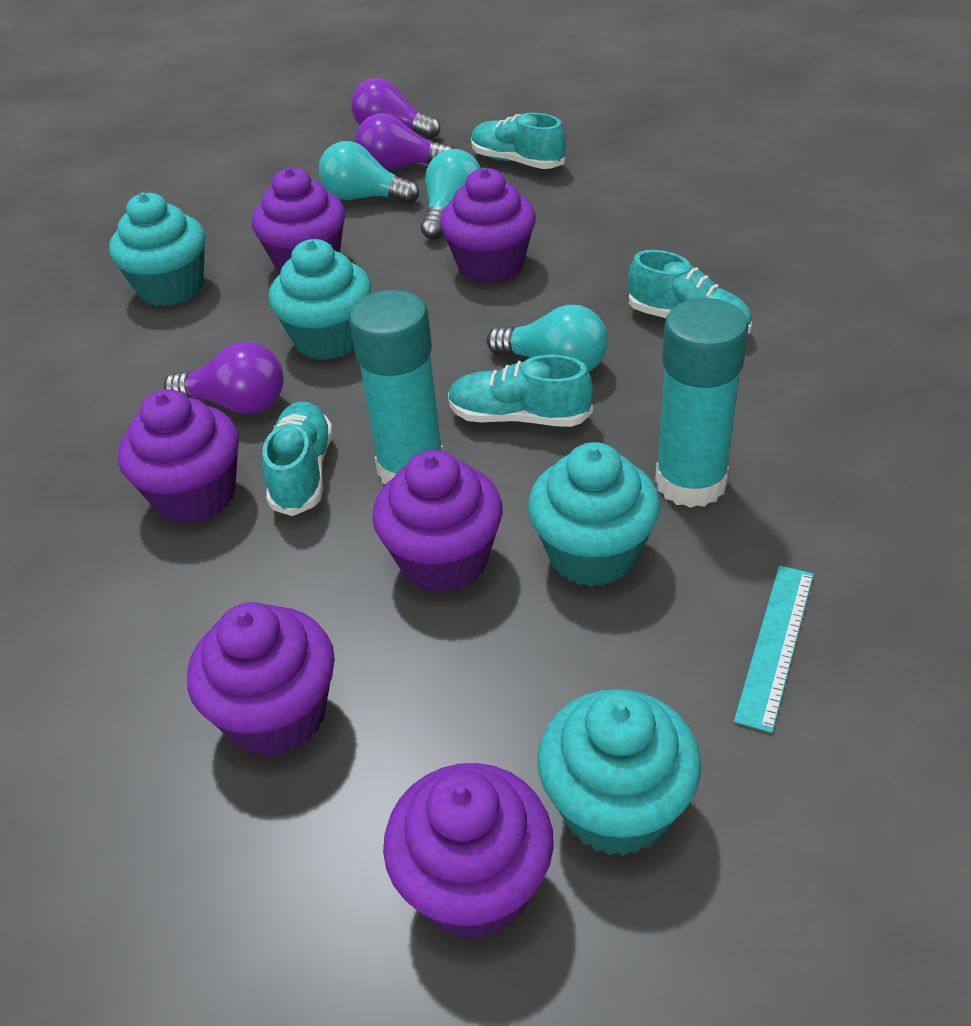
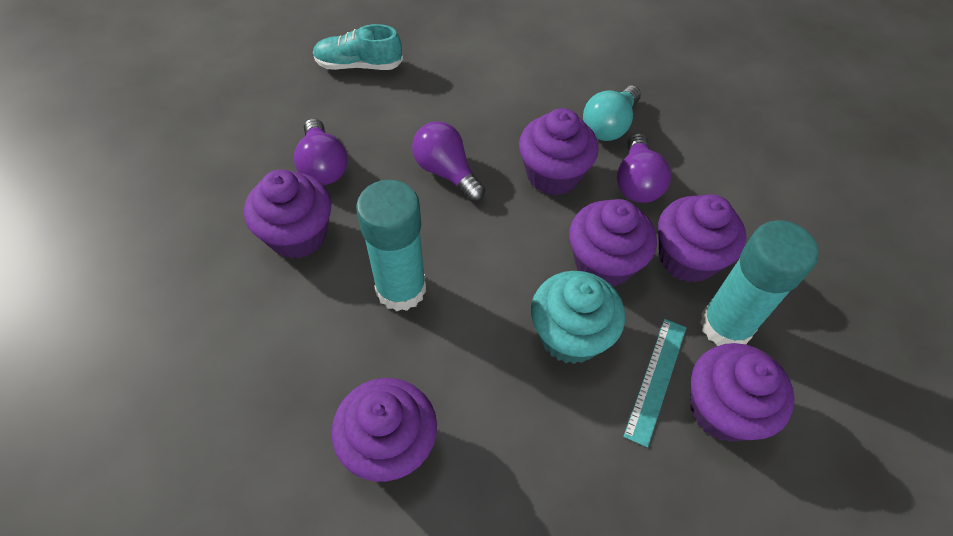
turquoise cupcake: 4 -> 1
turquoise light bulb: 3 -> 1
turquoise shoe: 4 -> 1

